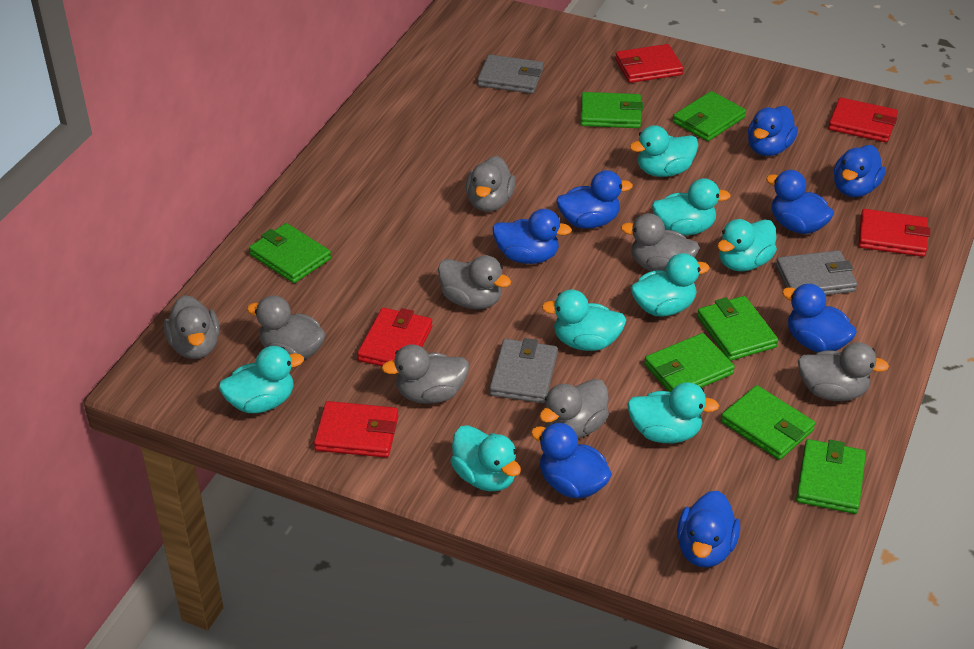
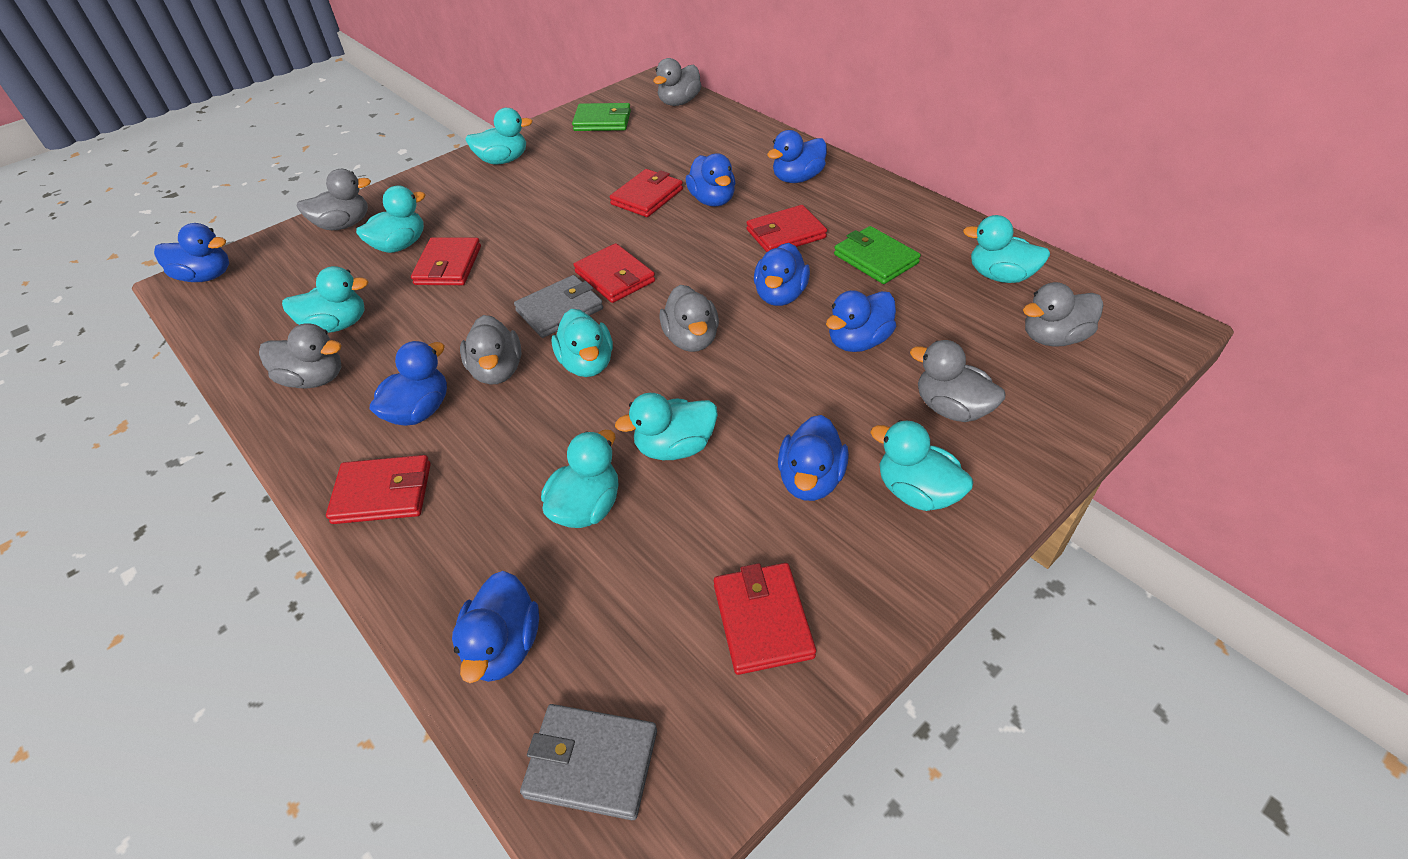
green wallet: 7 -> 2
grey duck: 8 -> 7
grey wallet: 3 -> 2
red wallet: 5 -> 6

